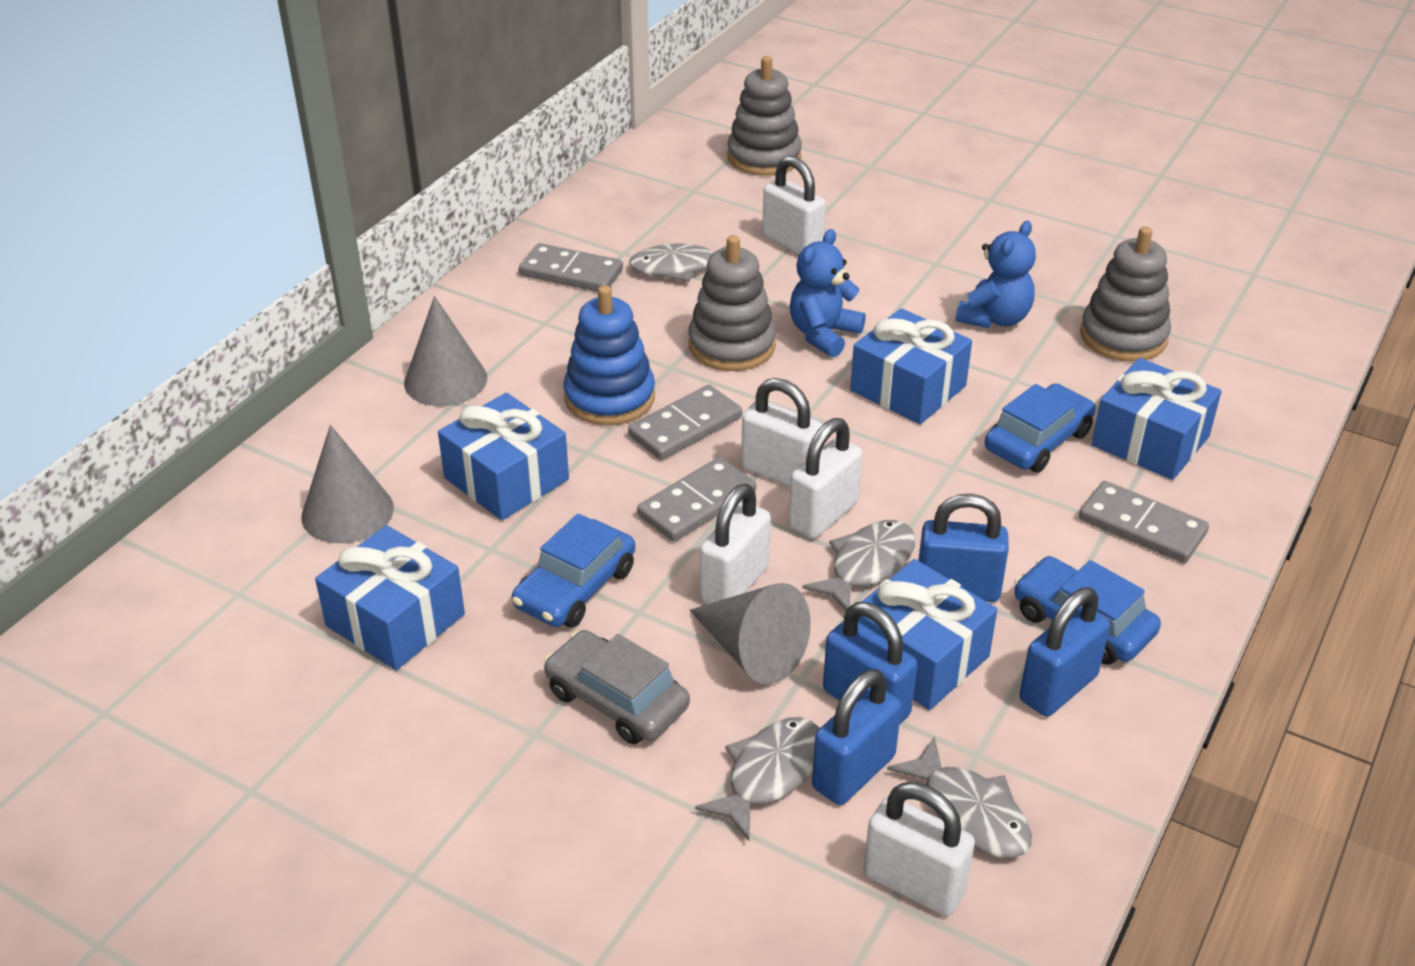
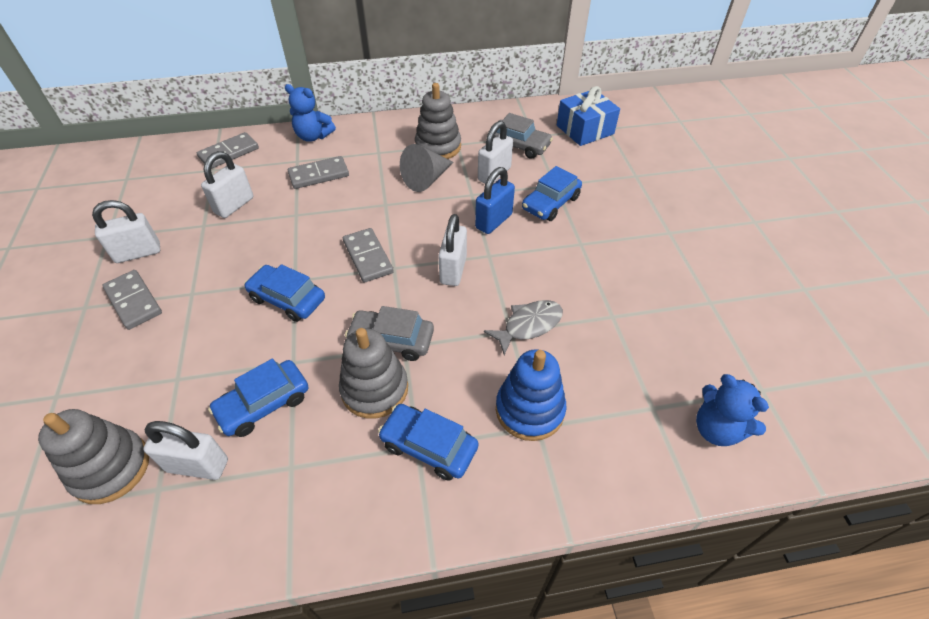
blue car: 3 -> 4
blue gift: 5 -> 1
blue padlock: 4 -> 1
grey car: 1 -> 2
grey cone: 3 -> 1
grey fish: 4 -> 1

